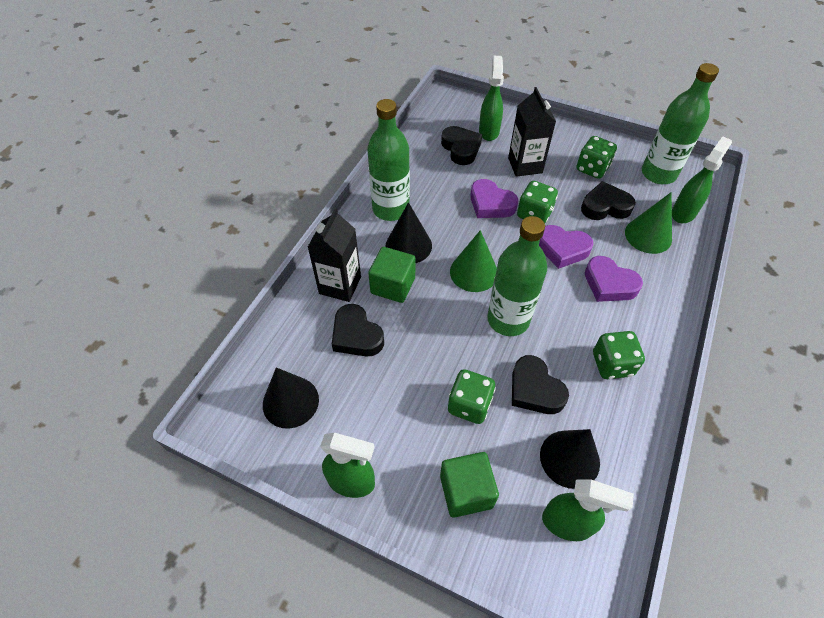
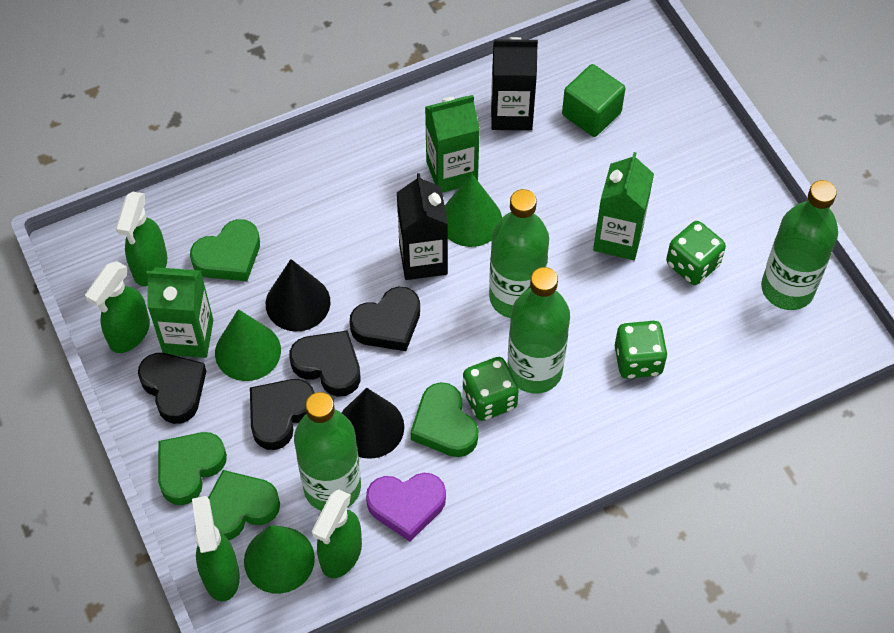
black cone: 3 -> 2
green bottle: 3 -> 4
green carton: 0 -> 3
green cone: 2 -> 3
green cube: 2 -> 1
green dice: 4 -> 3
green heart: 0 -> 4
purple heart: 3 -> 1

